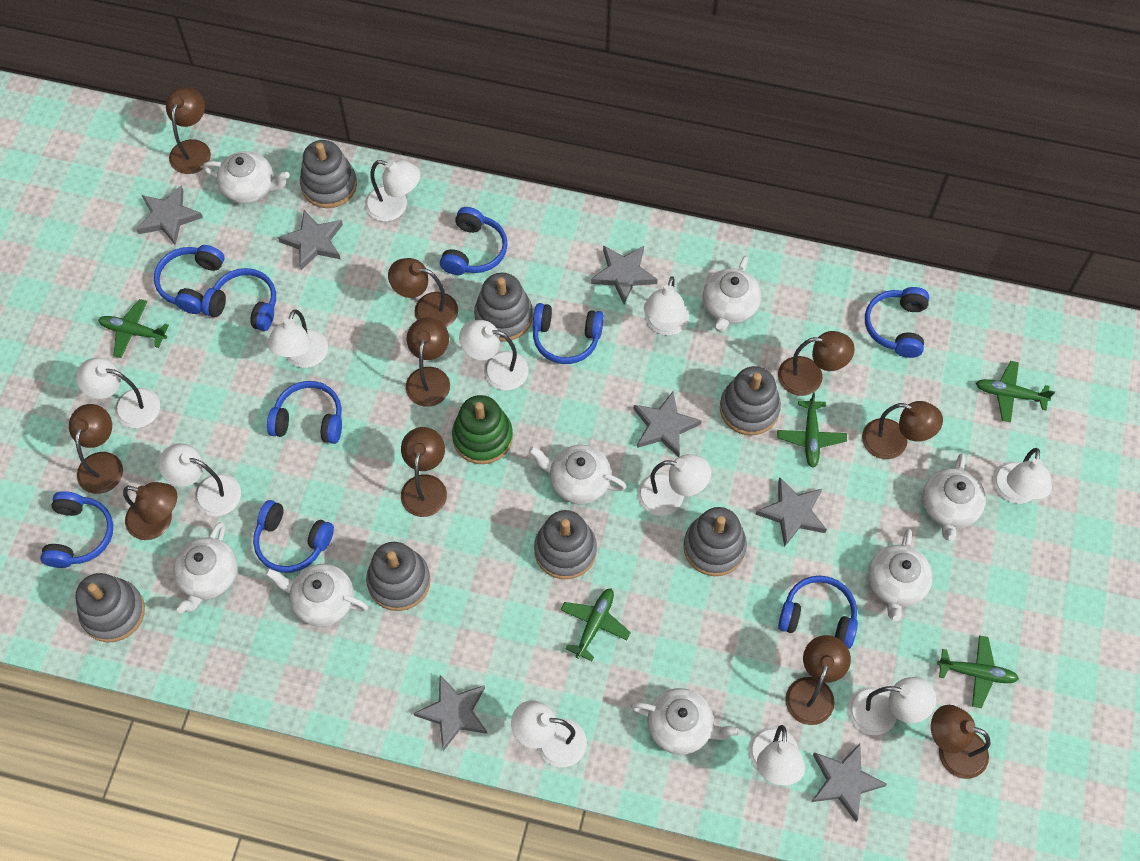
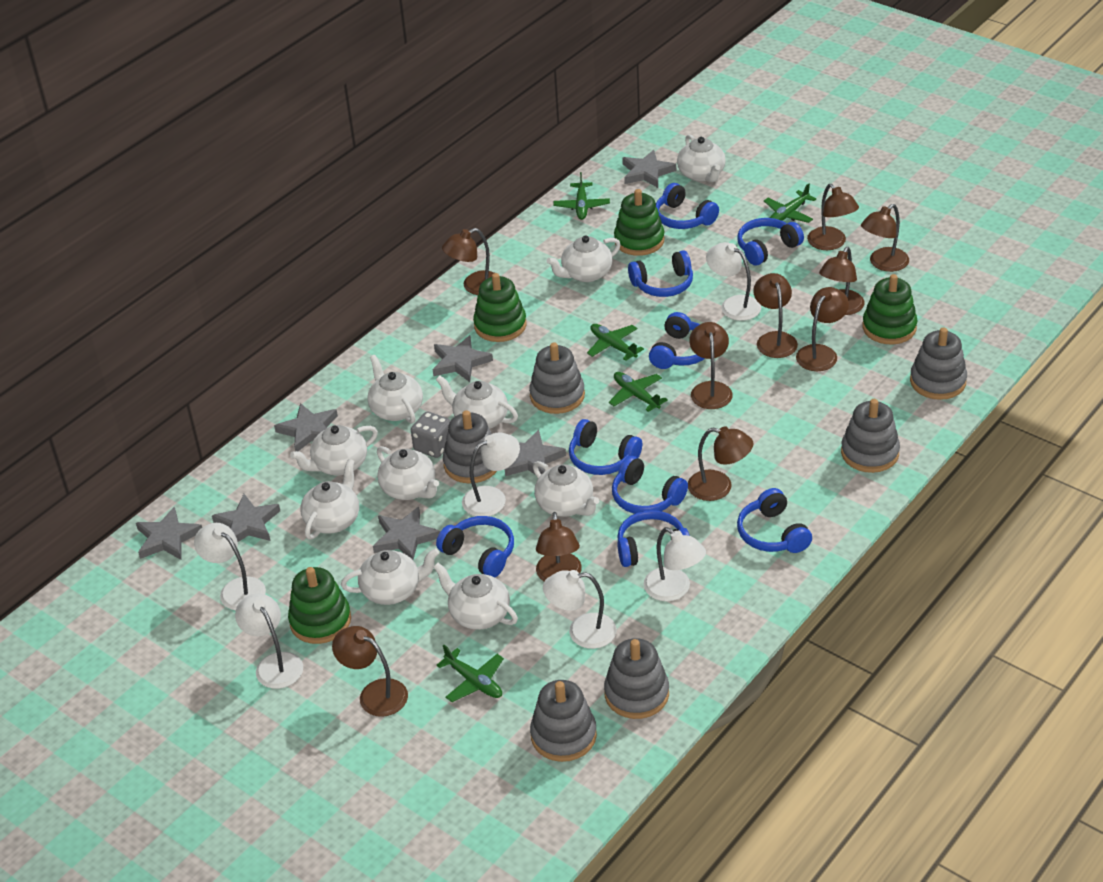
green stacking toy: 1 -> 4
grey dice: 0 -> 1
grey stacking toy: 7 -> 6
white lamp: 11 -> 6
white teapot: 8 -> 10

